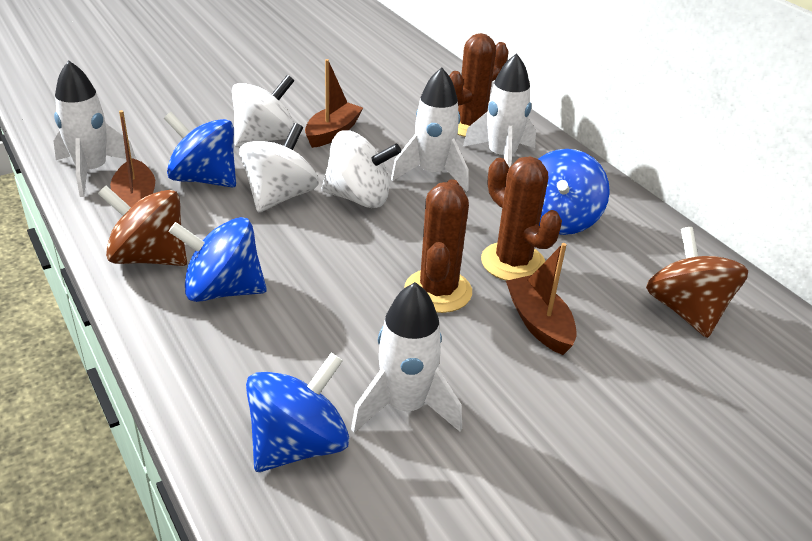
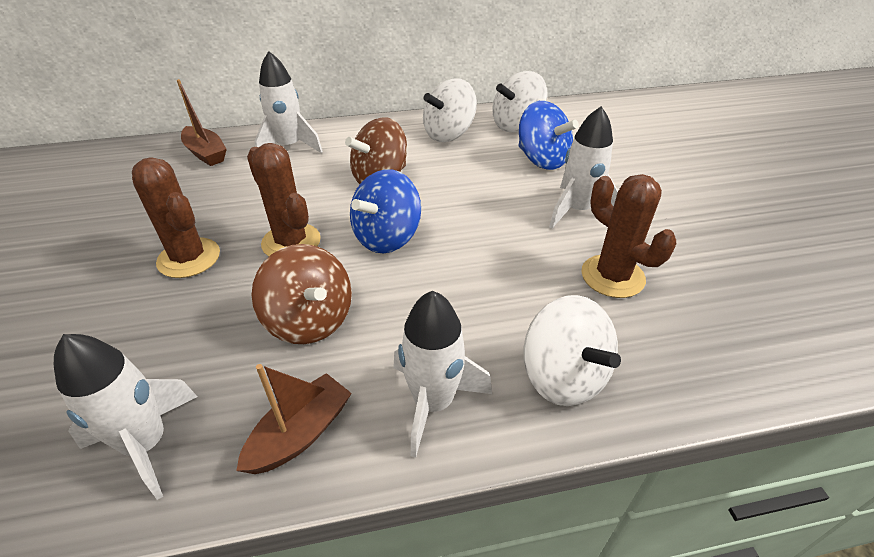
blue spinning top: 4 -> 2
brown boat: 3 -> 2

